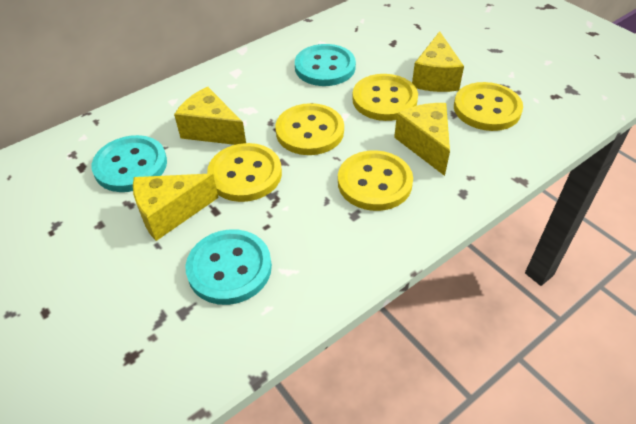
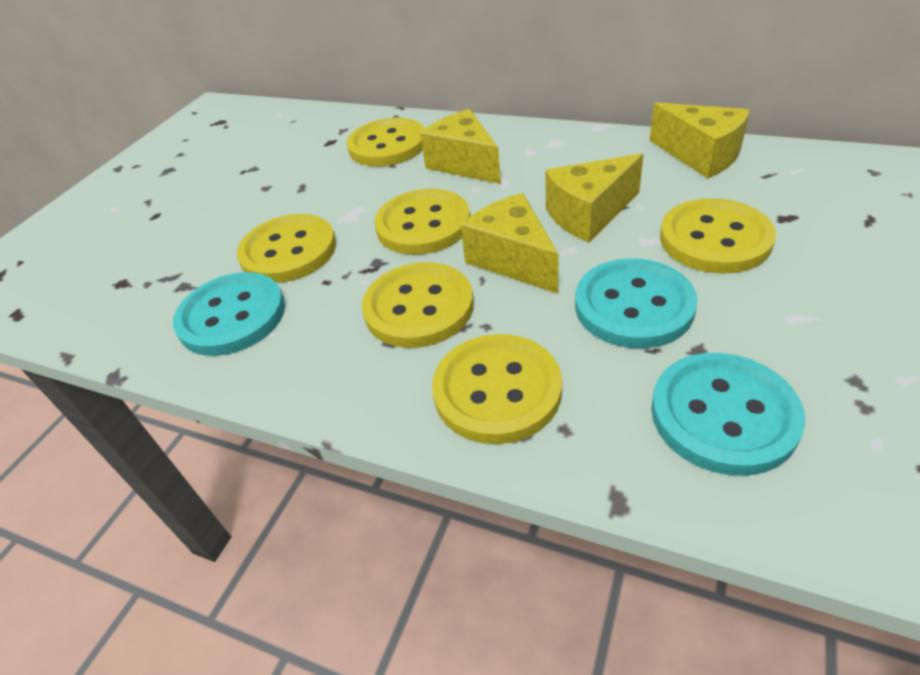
yellow button: 5 -> 6

